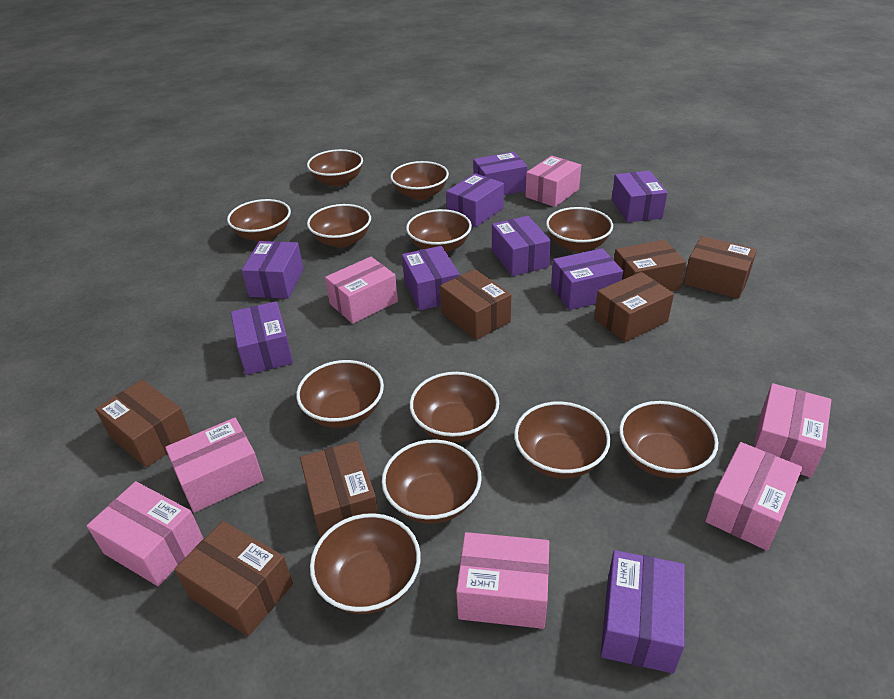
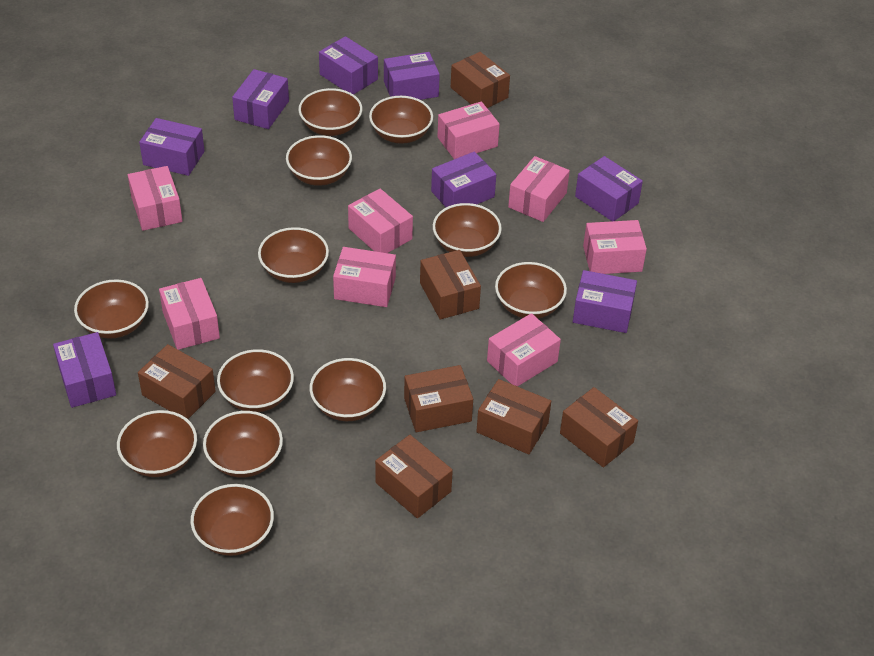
pink box: 7 -> 8
purple box: 9 -> 8

